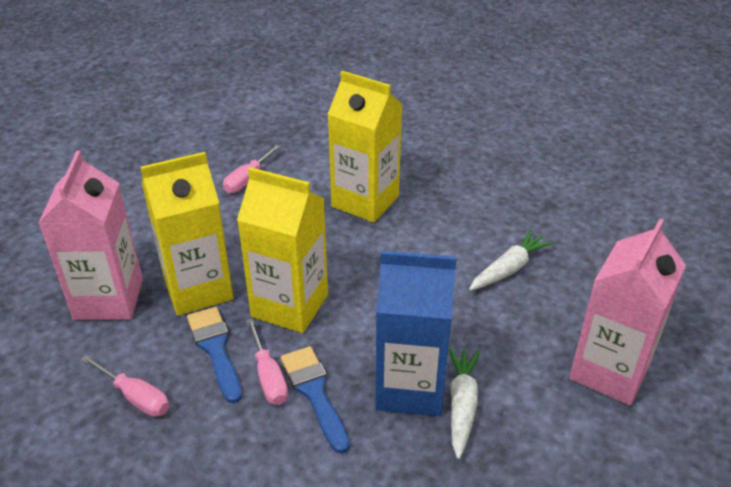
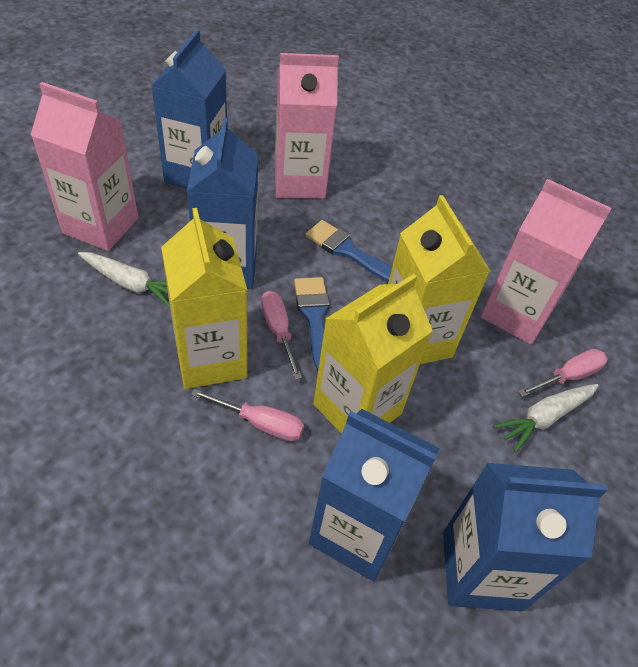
blue carton: 1 -> 4
pink carton: 2 -> 3

